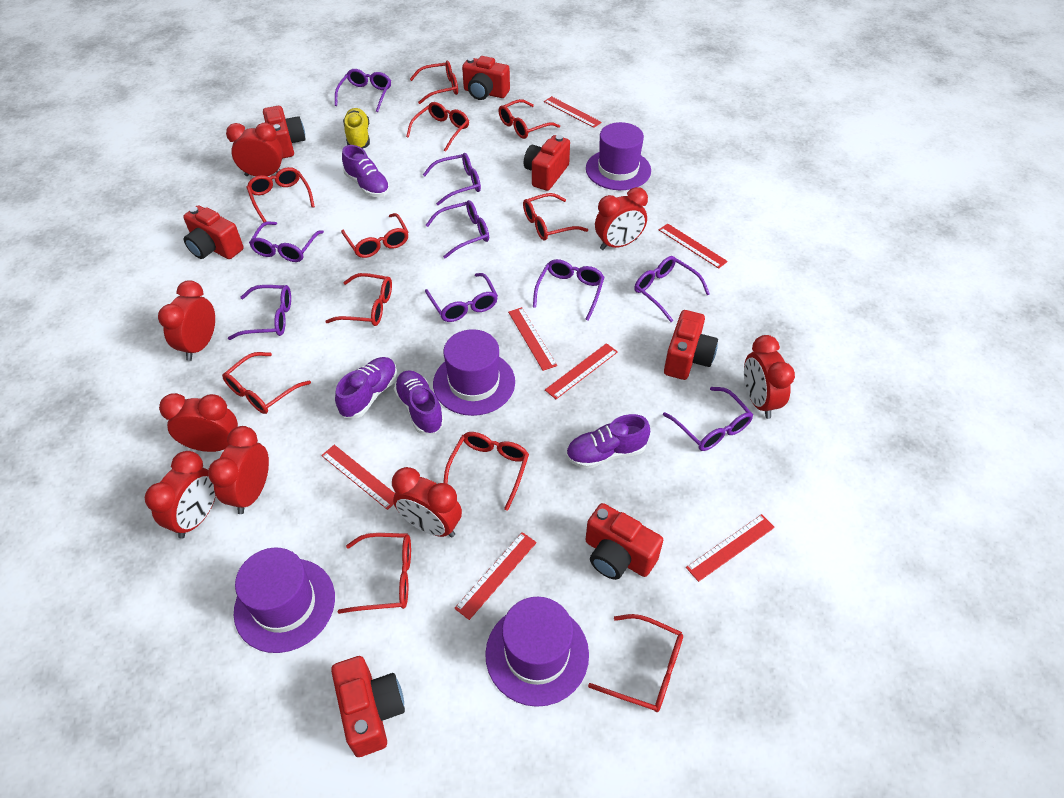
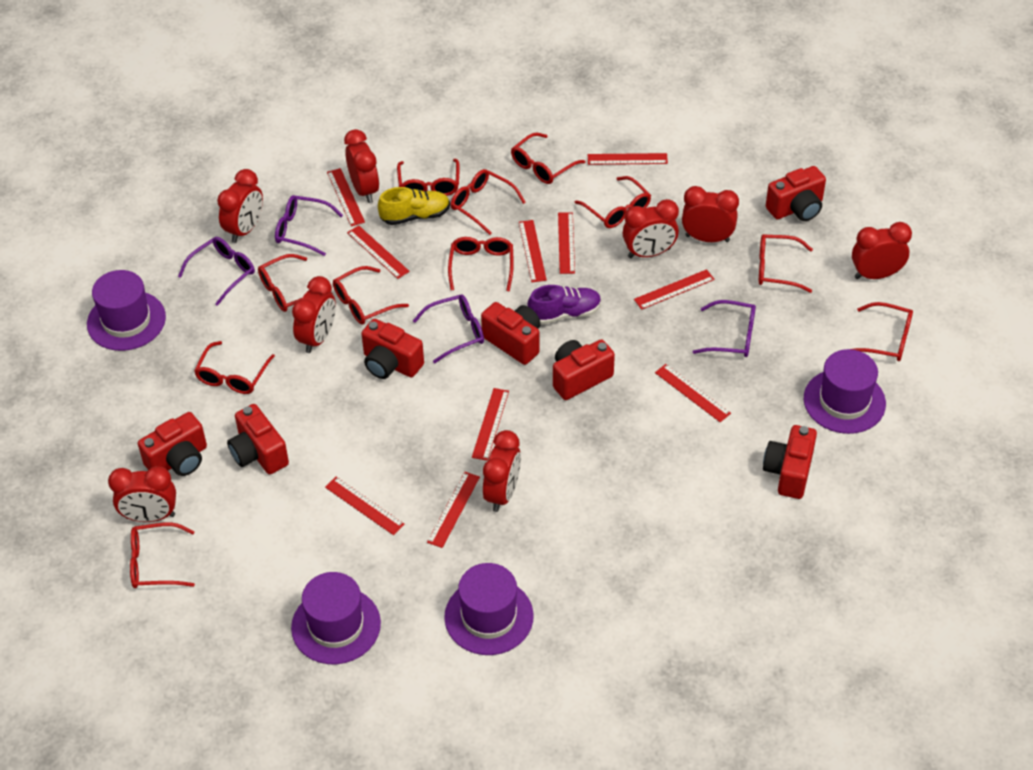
purple glasses: 9 -> 4
purple shoe: 4 -> 1
red ruler: 7 -> 10

